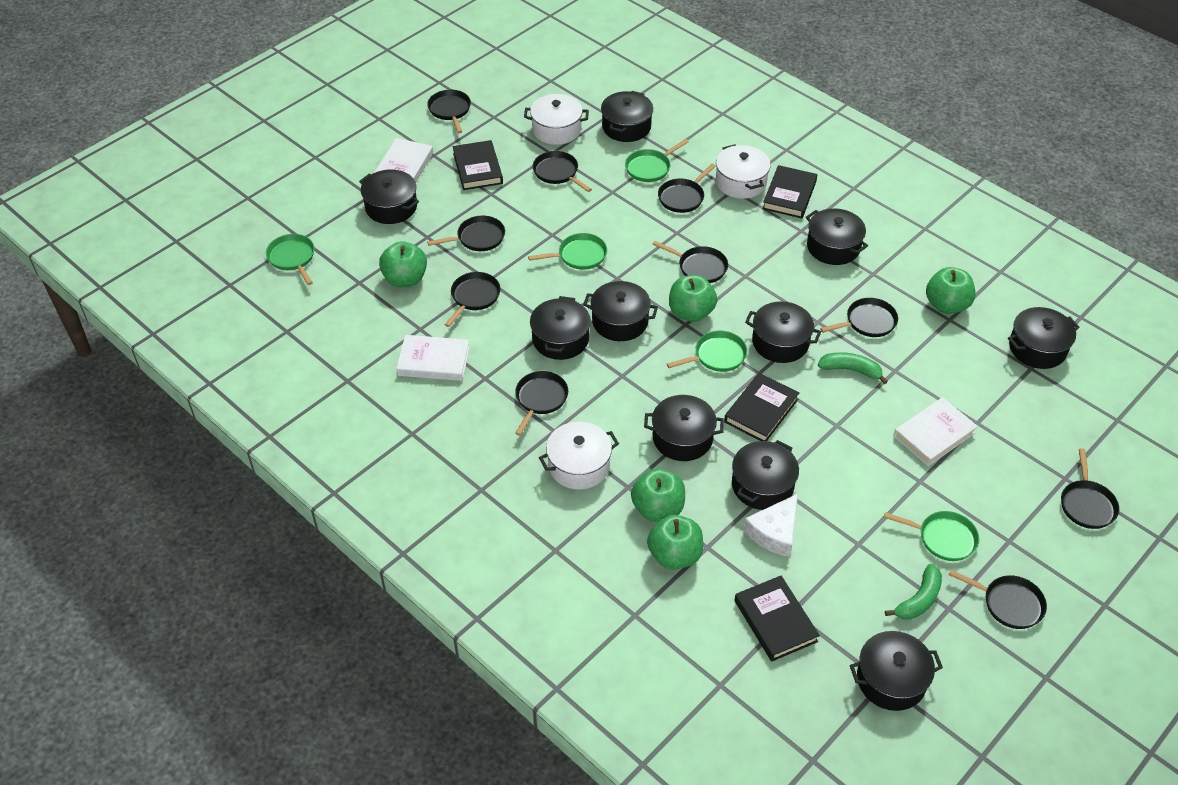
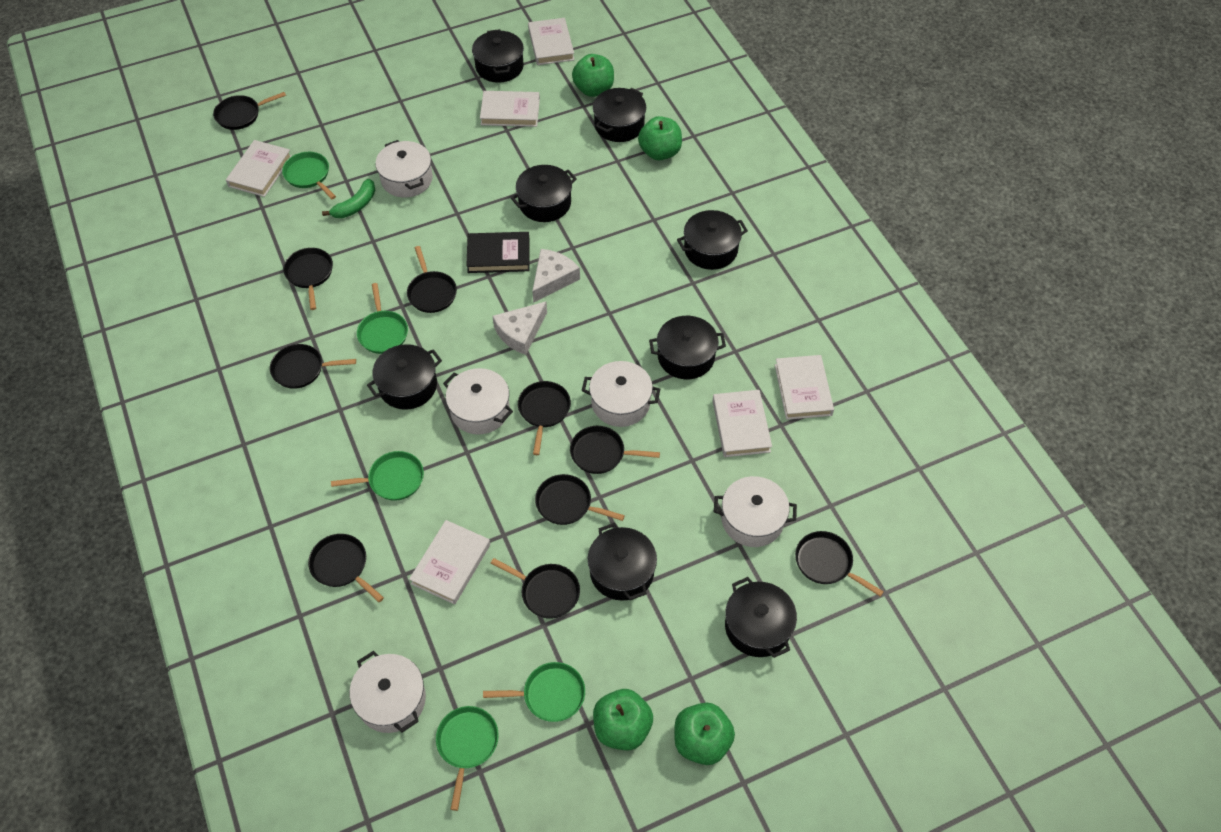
black book: 4 -> 1
black pot: 10 -> 8
green apple: 5 -> 4
green banana: 2 -> 1
white book: 3 -> 6
white cheese: 1 -> 2
white pot: 3 -> 5

